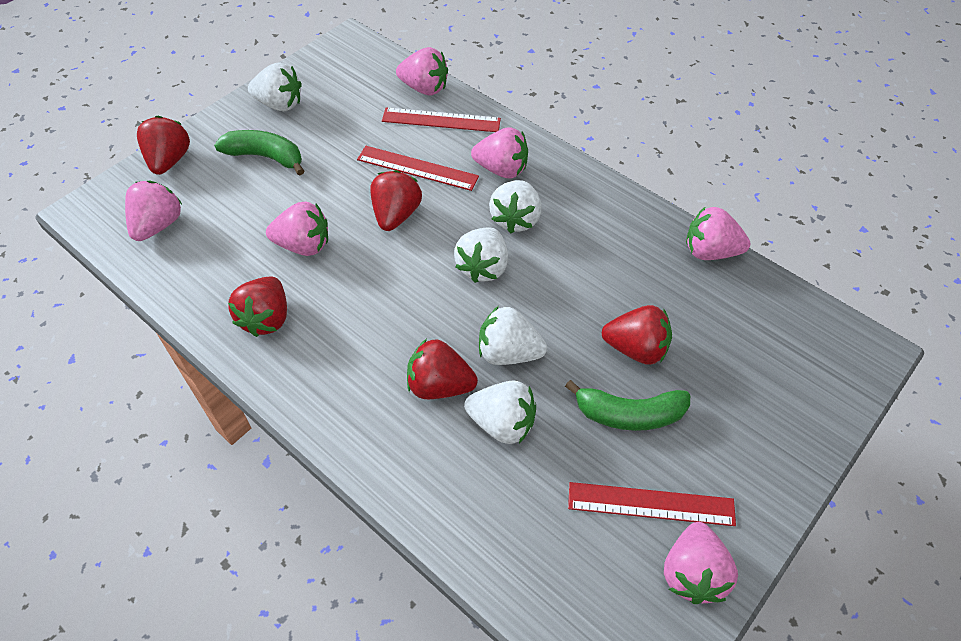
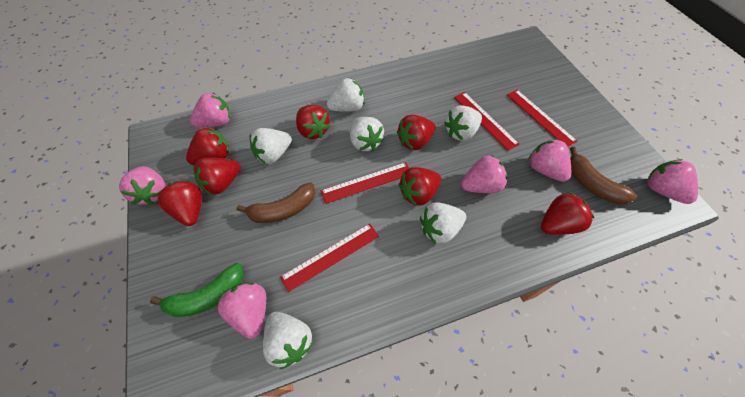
brown banana: 0 -> 2
green banana: 2 -> 1
red ruler: 3 -> 4
red strawberry: 5 -> 7
white strawberry: 5 -> 6

